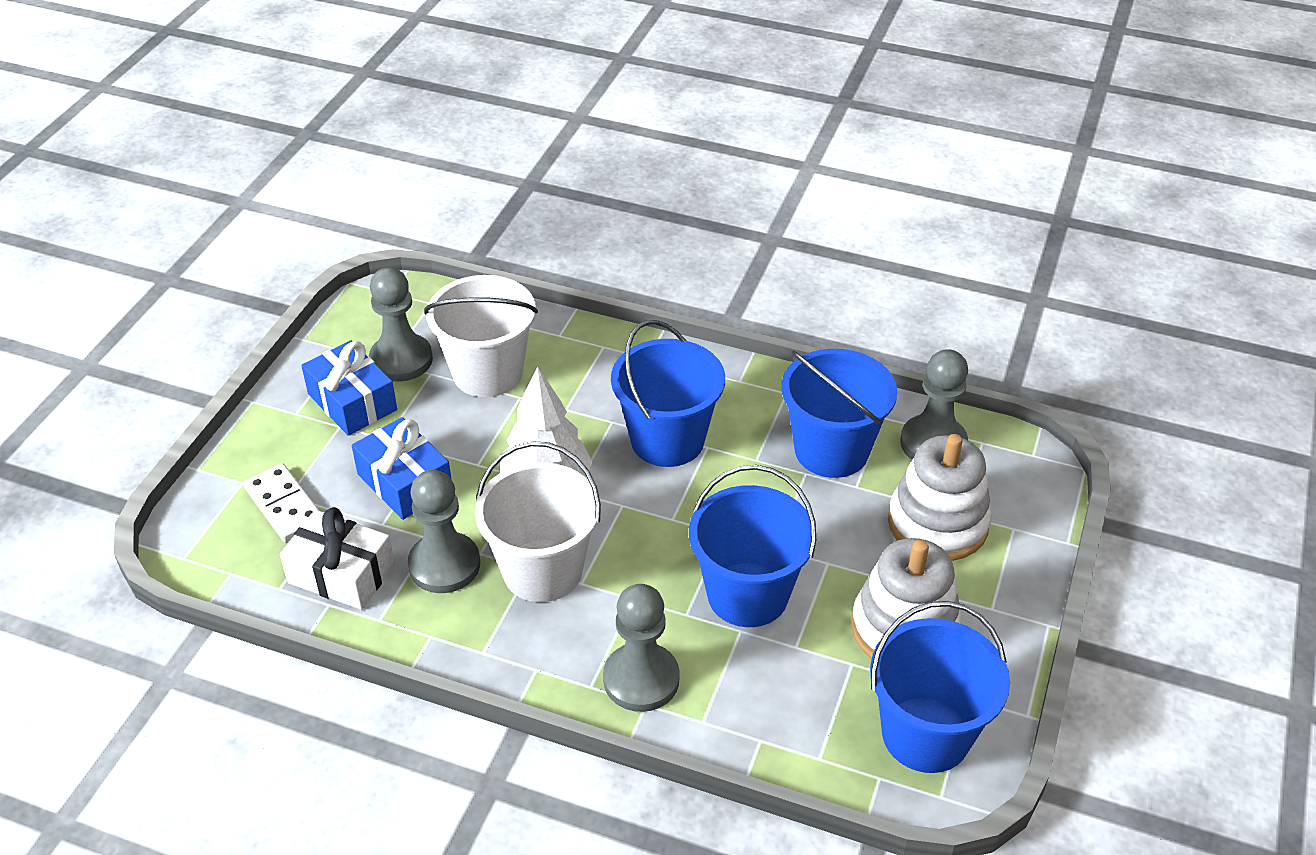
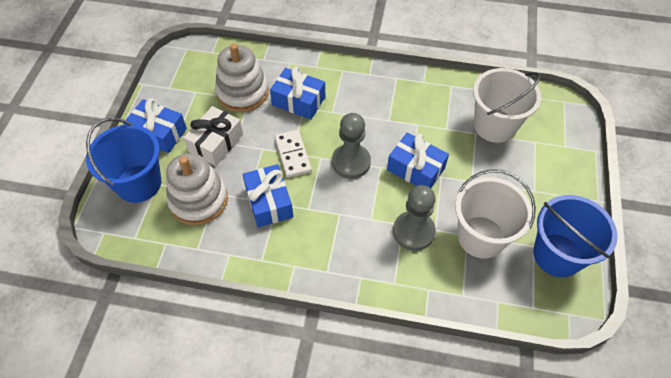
blue bucket: 4 -> 2
blue gift: 2 -> 4
grey pawn: 4 -> 2
white tree: 1 -> 0

